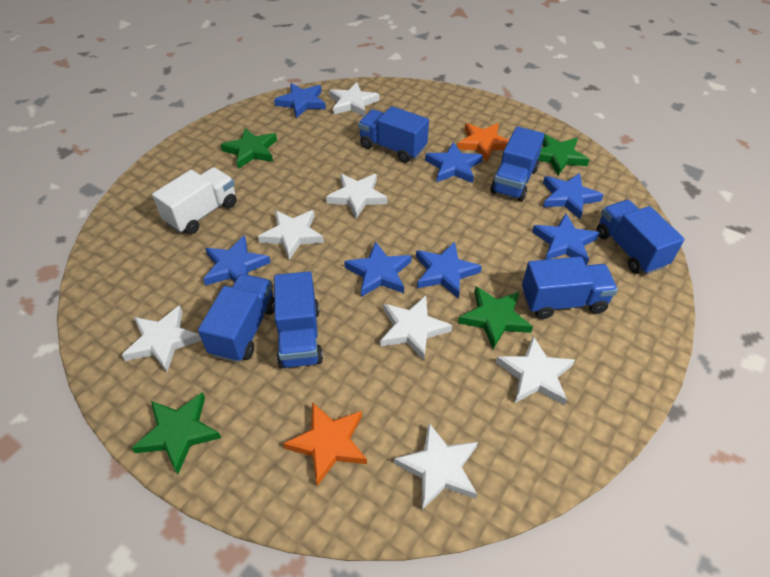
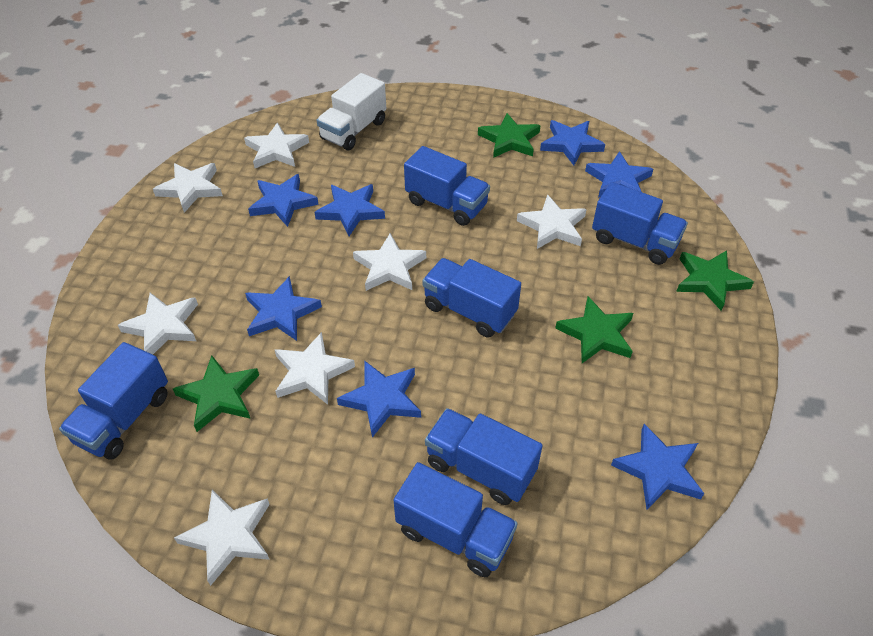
orange star: 2 -> 0

